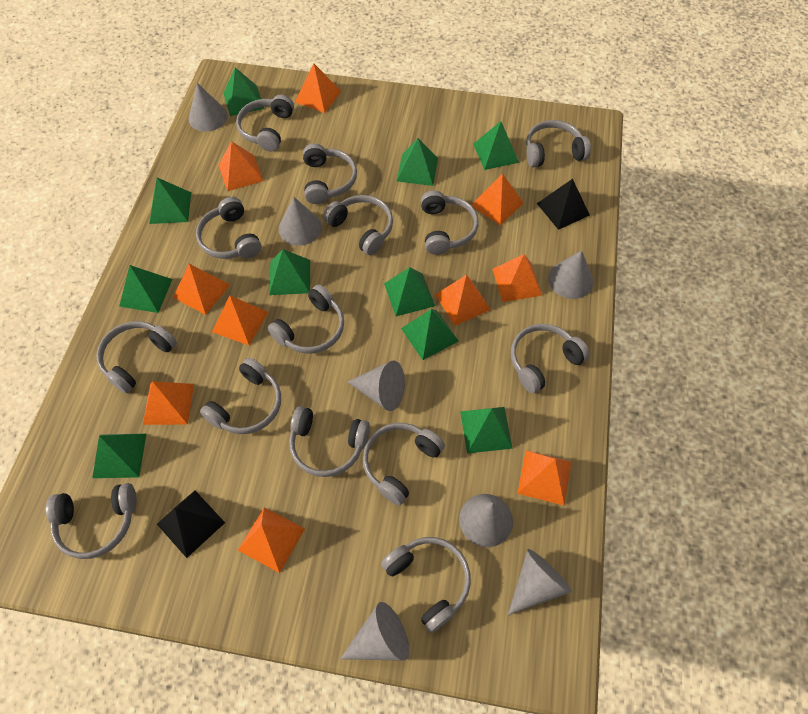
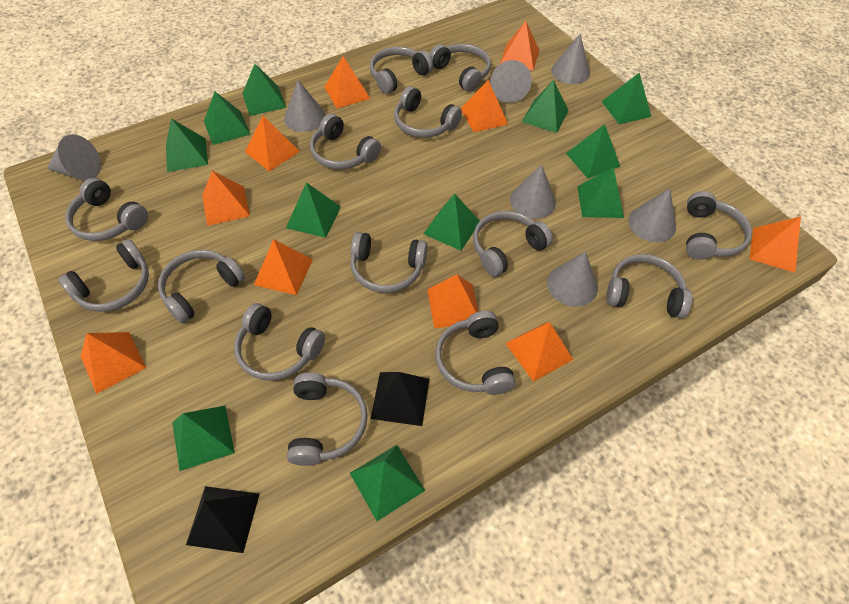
green pyramid: 10 -> 11

